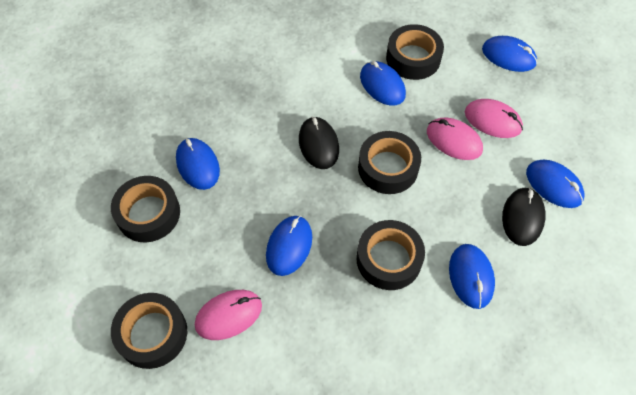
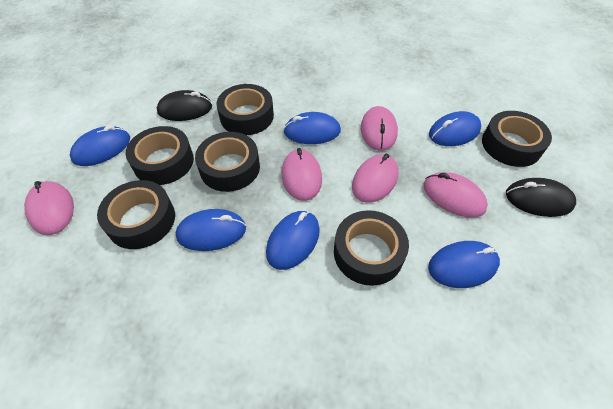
black tape: 5 -> 6
pink mouse: 3 -> 5

